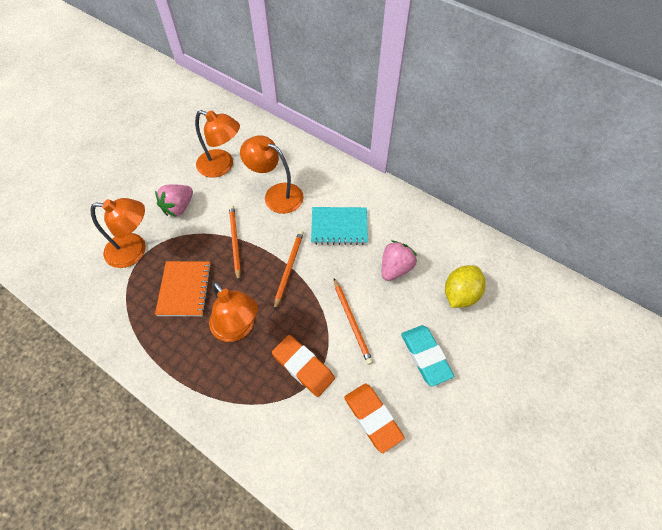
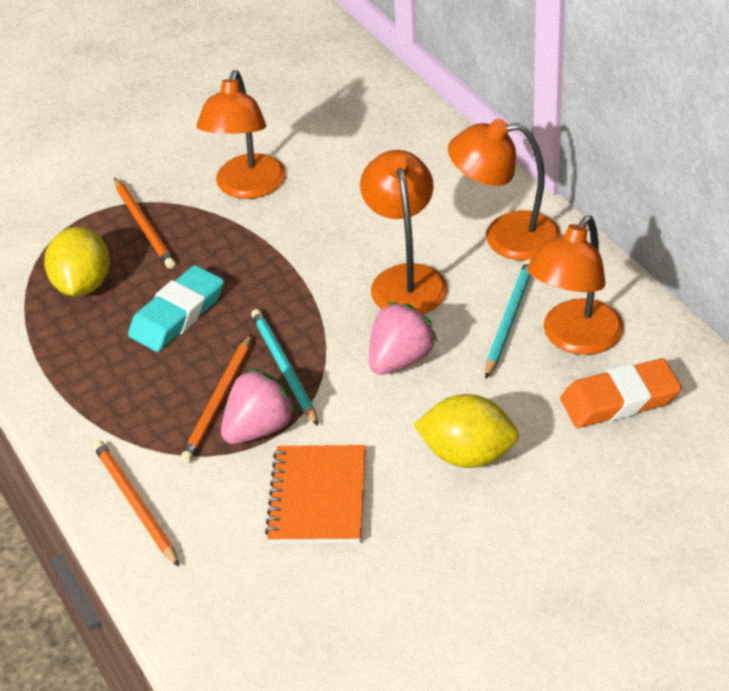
orange eraser: 2 -> 1
turquoise notebook: 1 -> 0
turquoise pencil: 0 -> 2
yellow lemon: 1 -> 2

